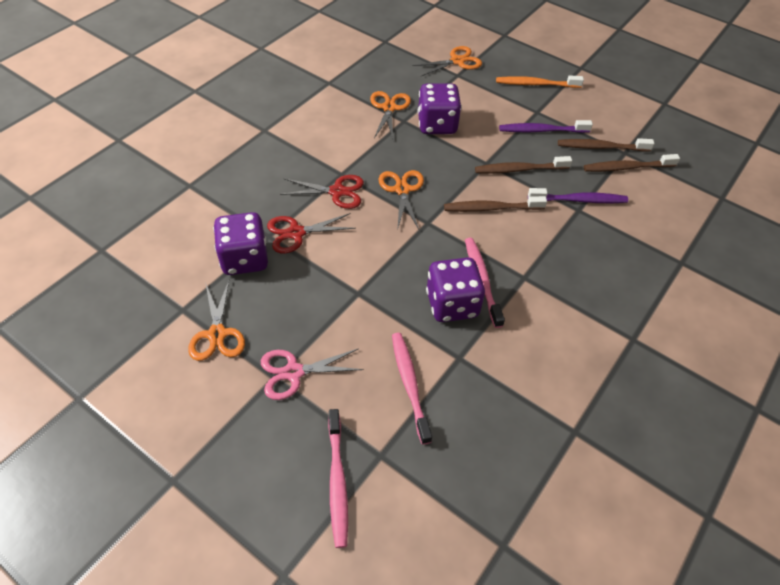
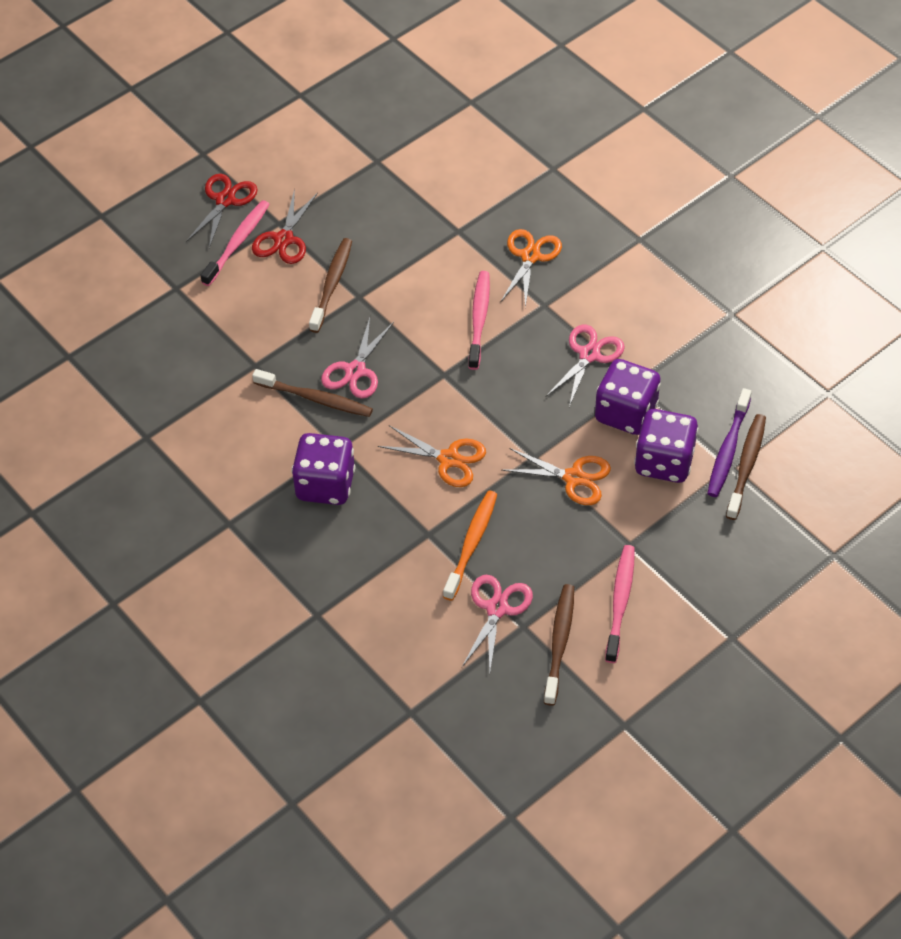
orange scissors: 4 -> 3
pink scissors: 1 -> 3
purple toothbrush: 2 -> 1

